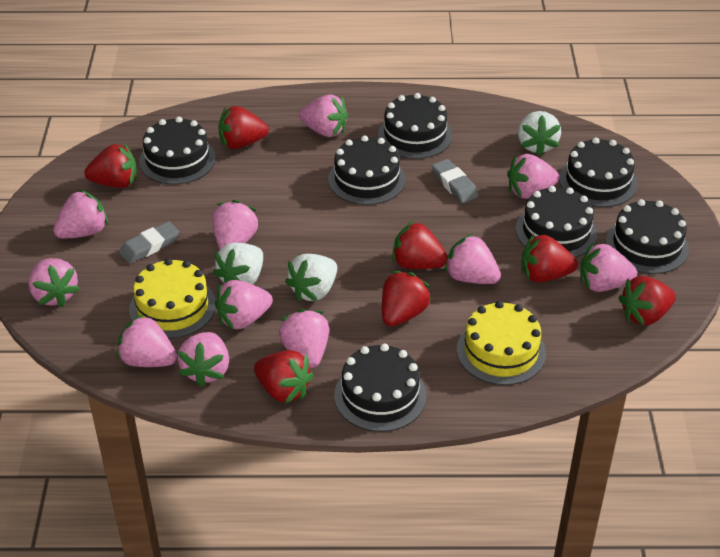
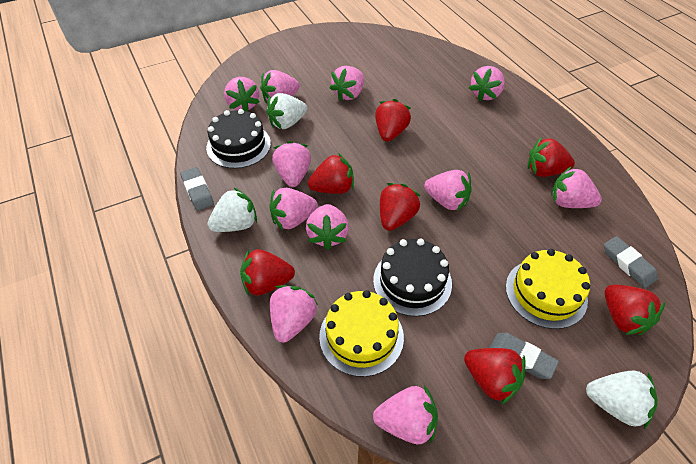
black cake: 7 -> 2
grey eraser: 2 -> 3

